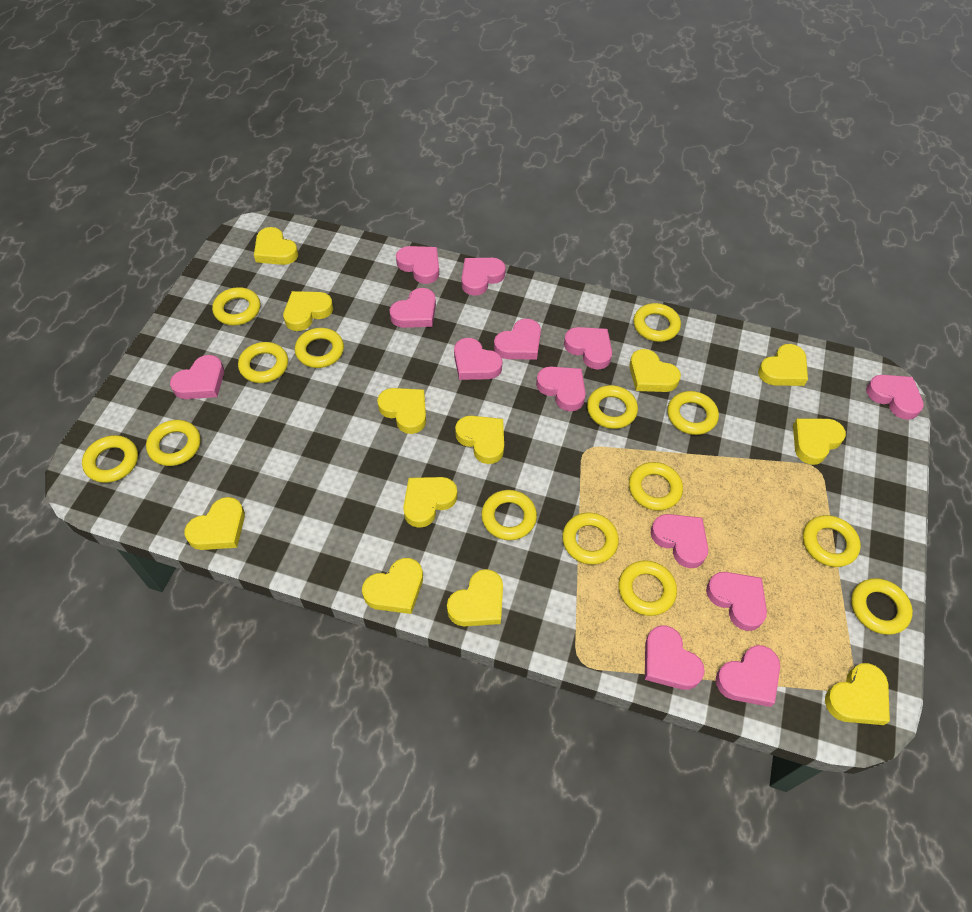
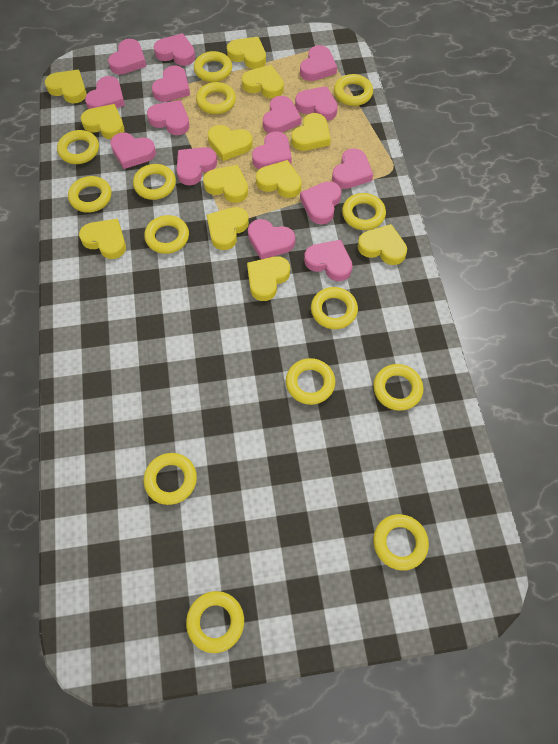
pink heart: 13 -> 15

